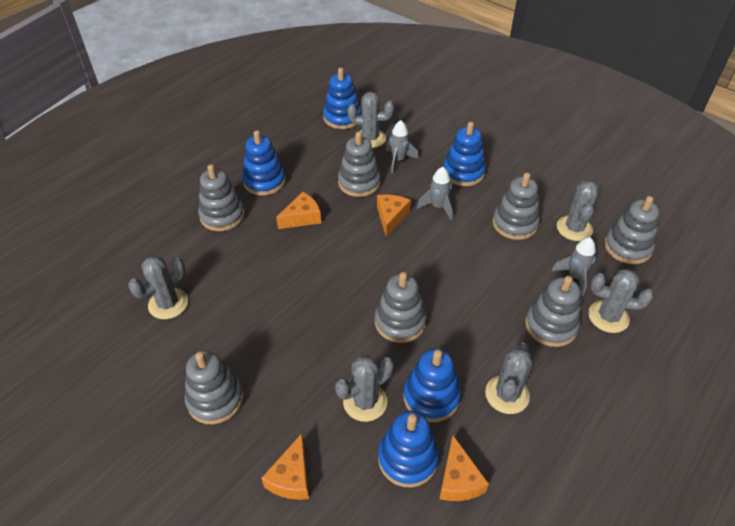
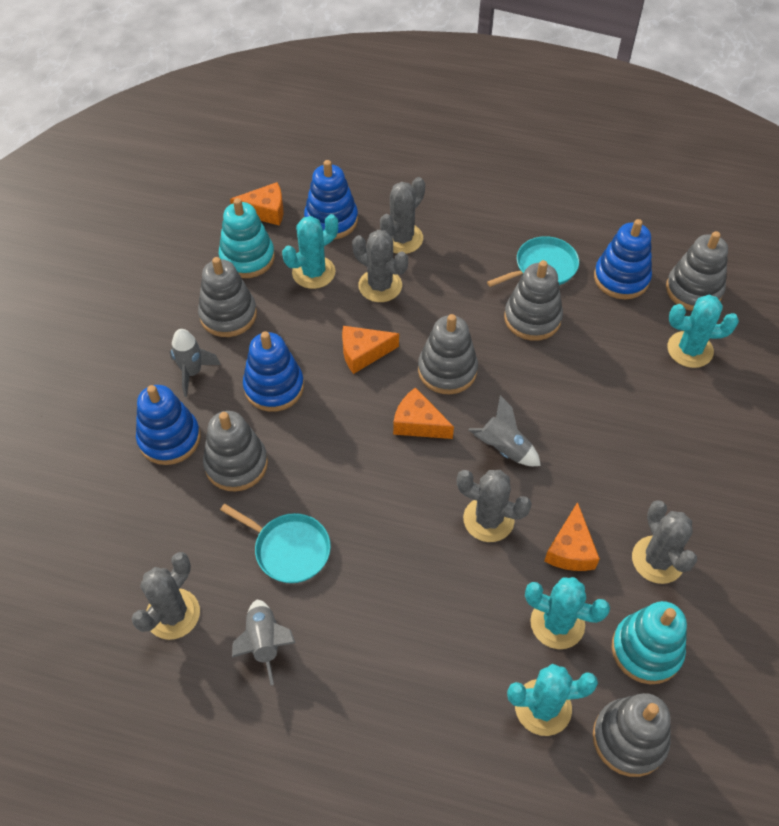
blue stacking toy: 5 -> 4
grey cactus: 6 -> 5
grey stacking toy: 7 -> 6
turquoise cactus: 0 -> 4
turquoise pan: 0 -> 2
turquoise stacking toy: 0 -> 2

